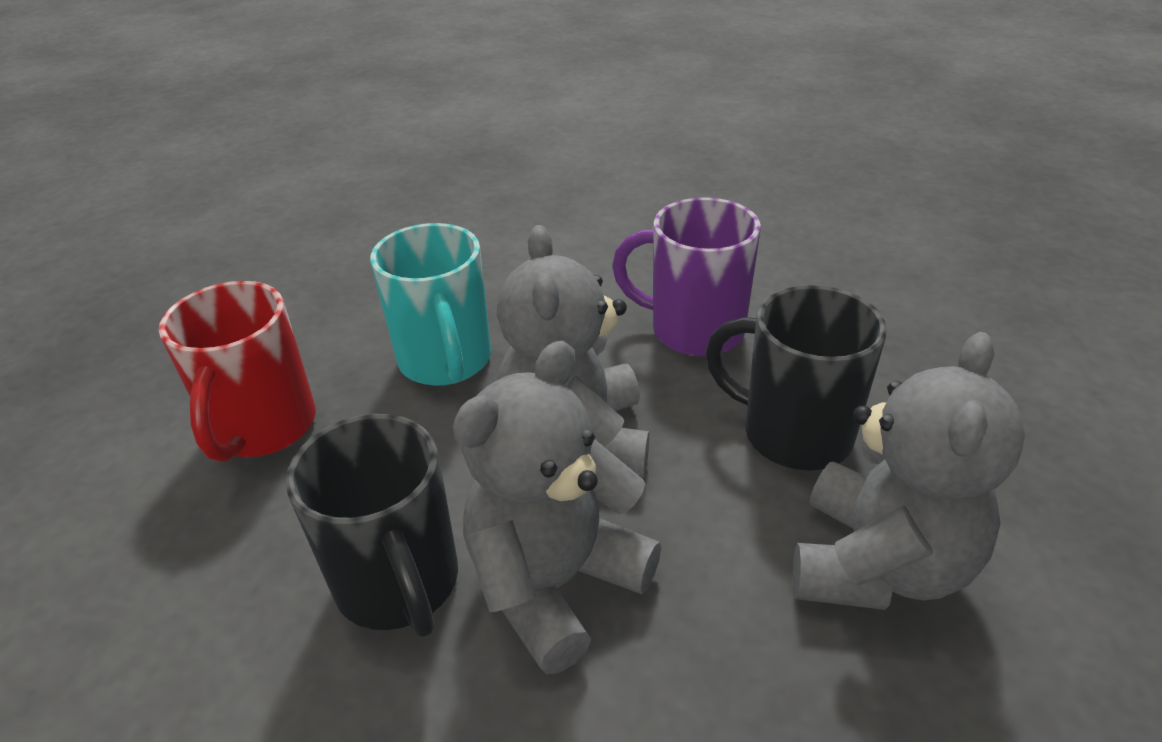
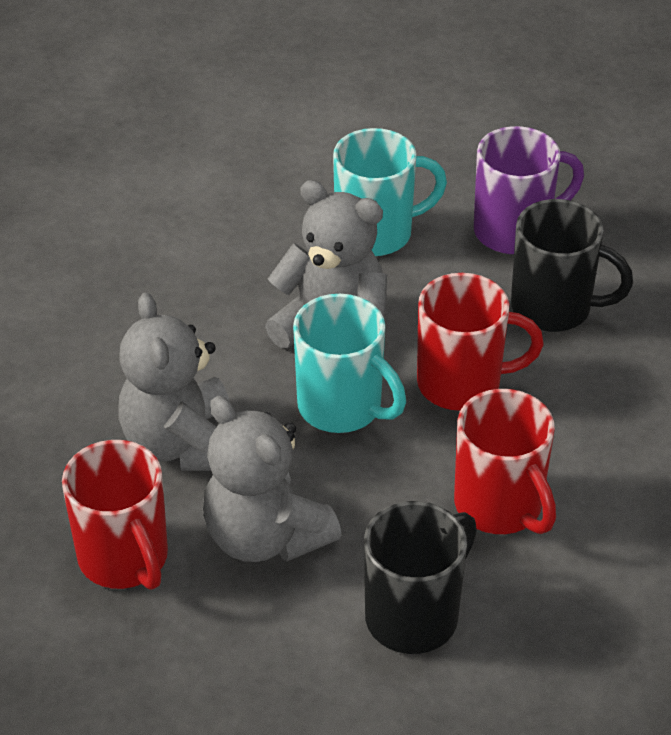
red mug: 1 -> 3
turquoise mug: 1 -> 2

